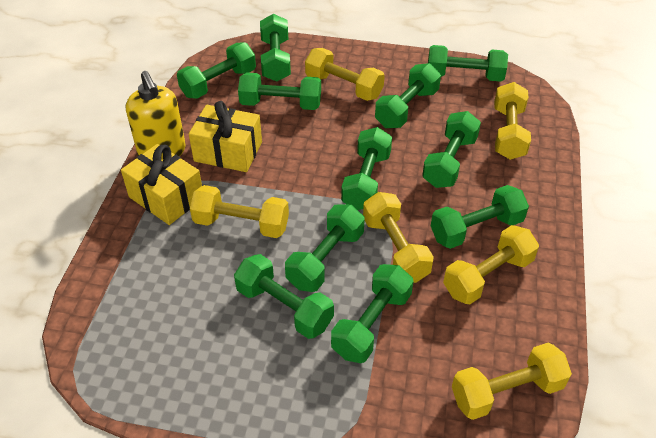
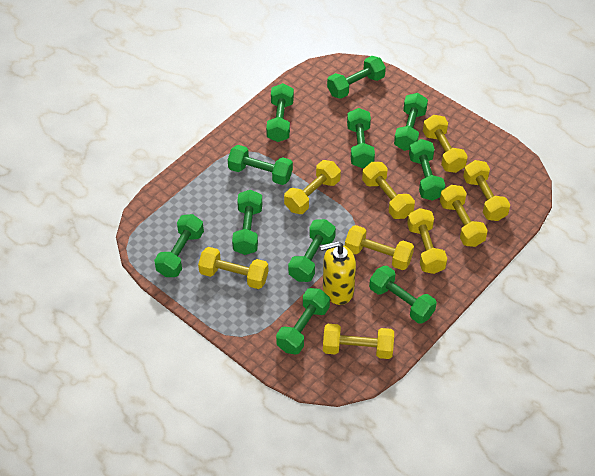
yellow dumbbell: 6 -> 9
yellow gift: 2 -> 0

